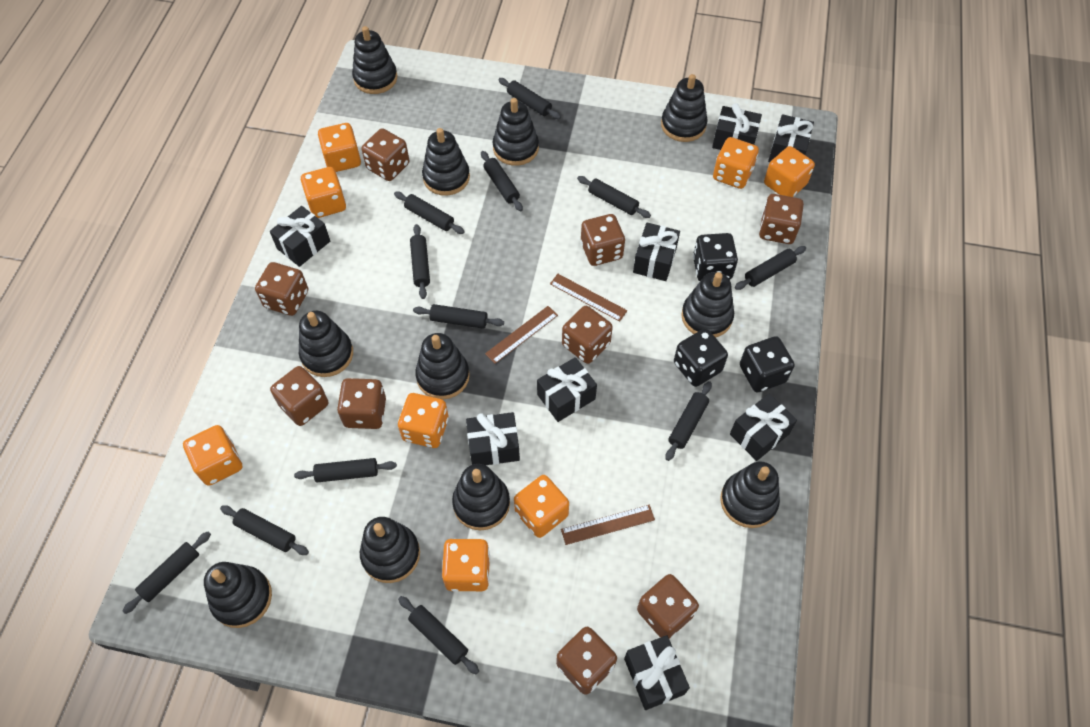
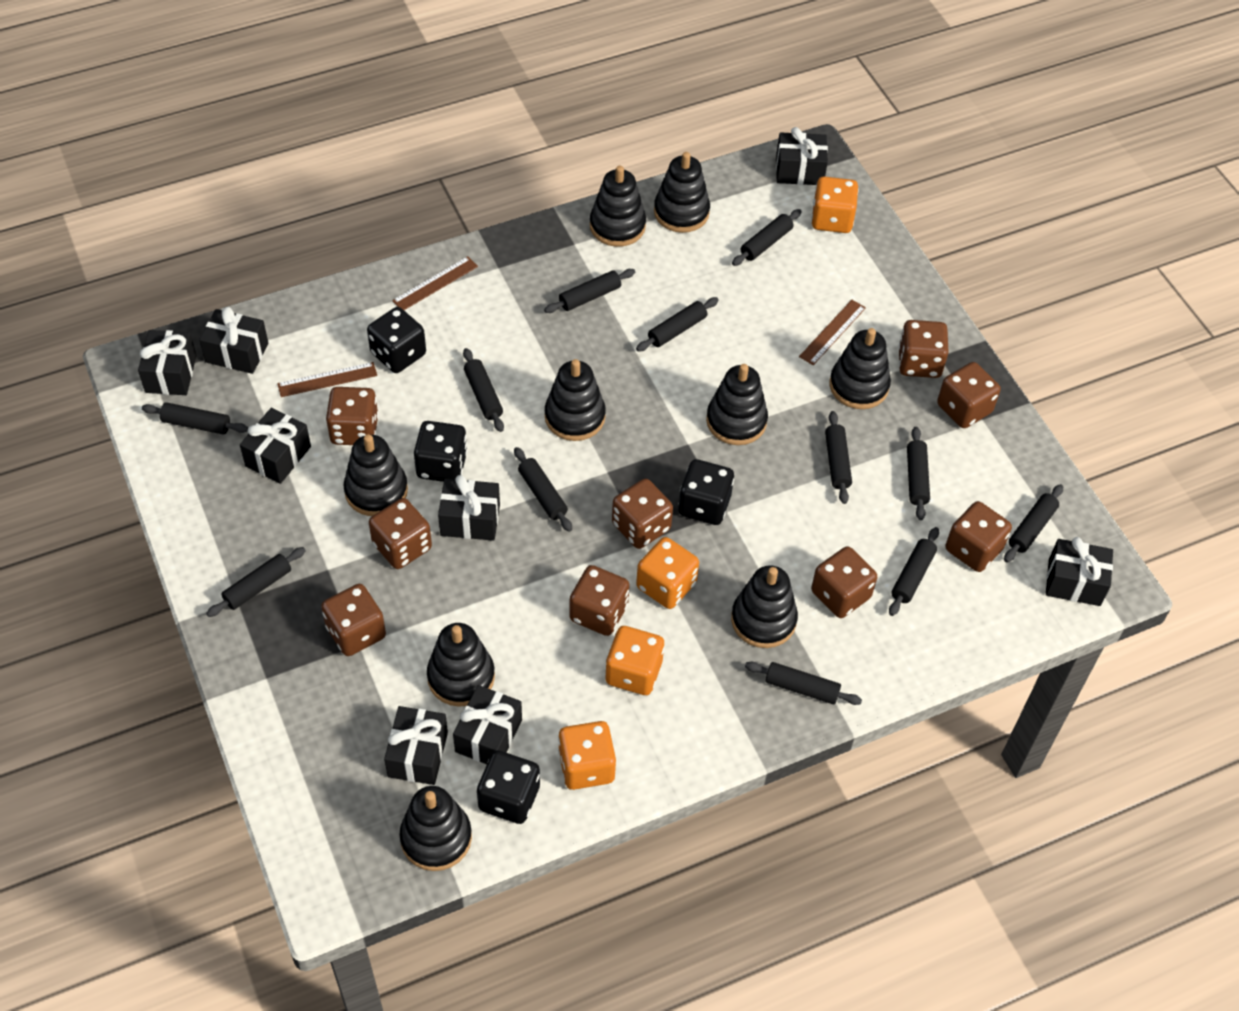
black dice: 3 -> 4
black stacking toy: 11 -> 9
orange dice: 8 -> 4

